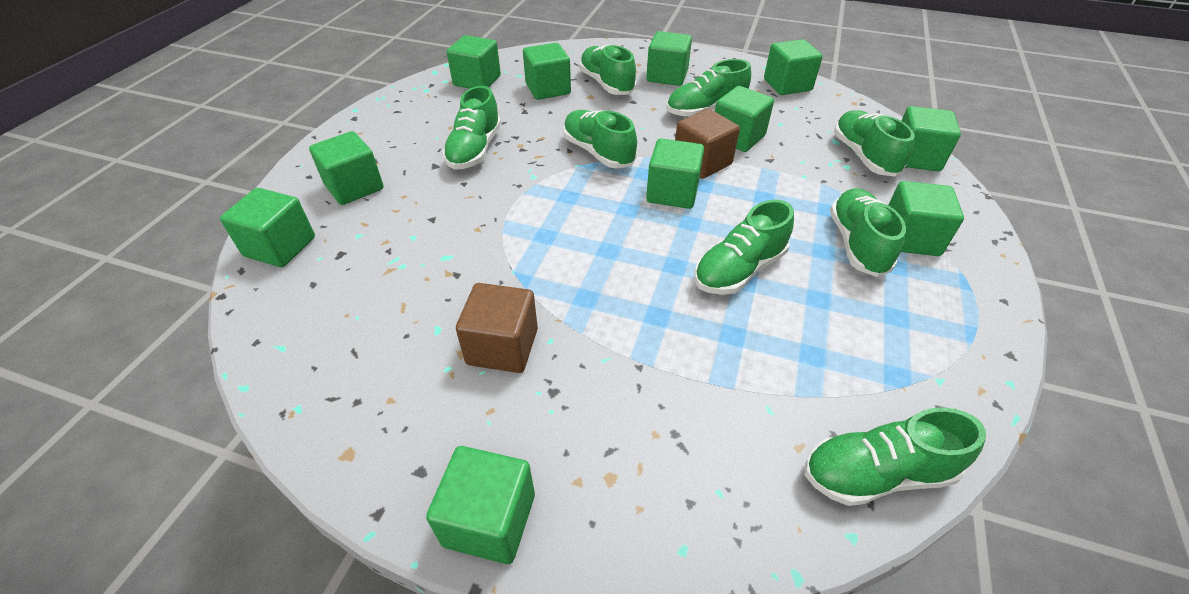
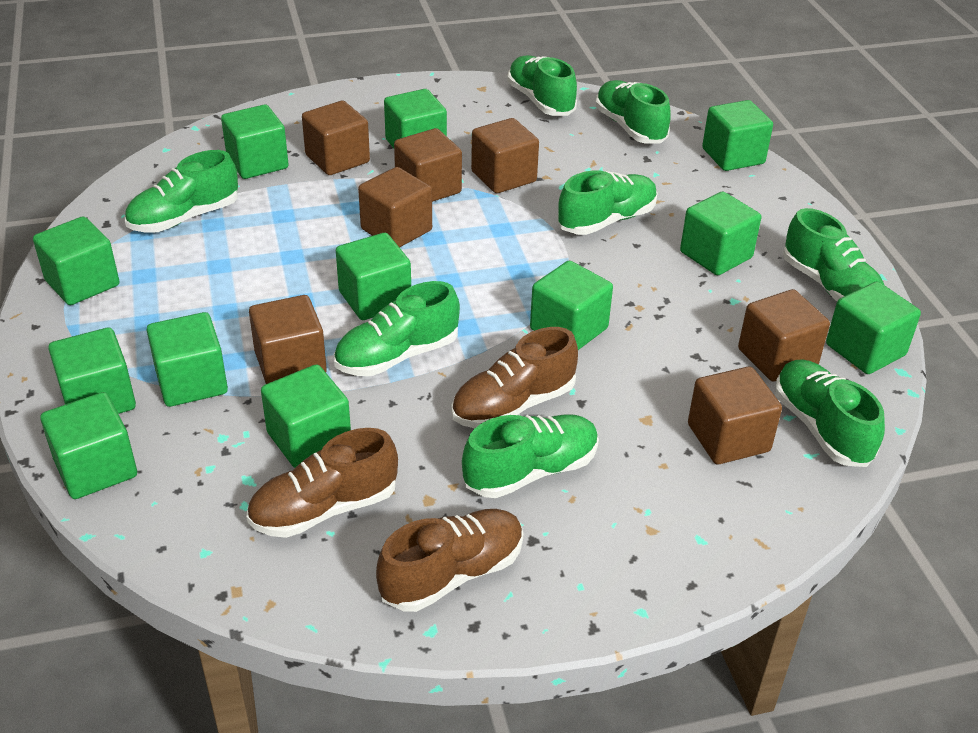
brown cube: 2 -> 7
brown shoe: 0 -> 3
green cube: 11 -> 12

